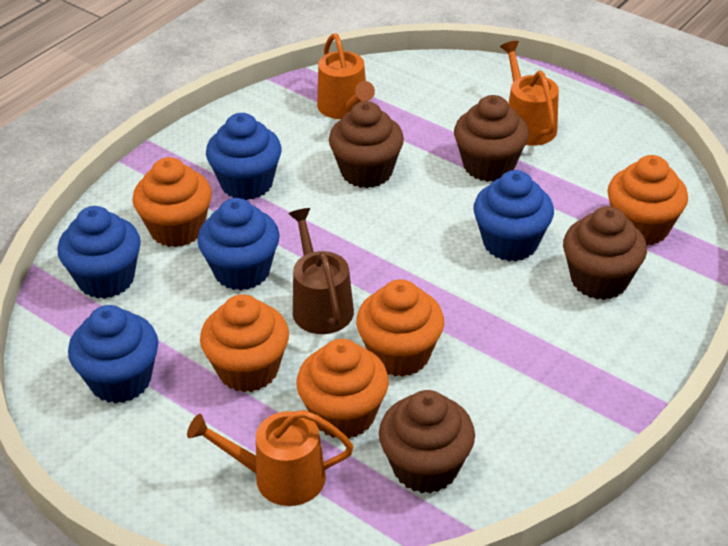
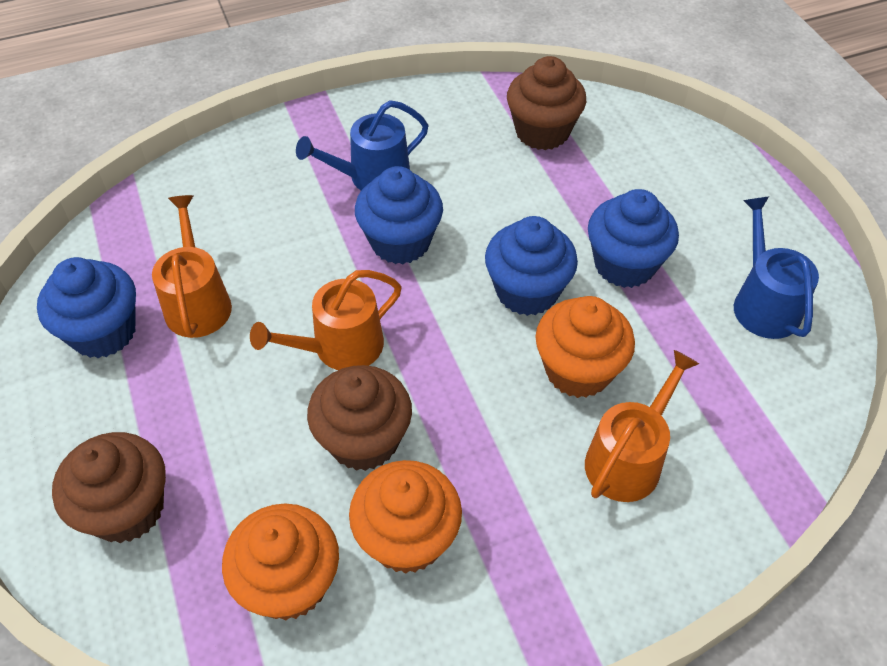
blue cupcake: 5 -> 4
blue watering can: 0 -> 2
brown cupcake: 4 -> 3
brown watering can: 1 -> 0
orange cupcake: 5 -> 3

